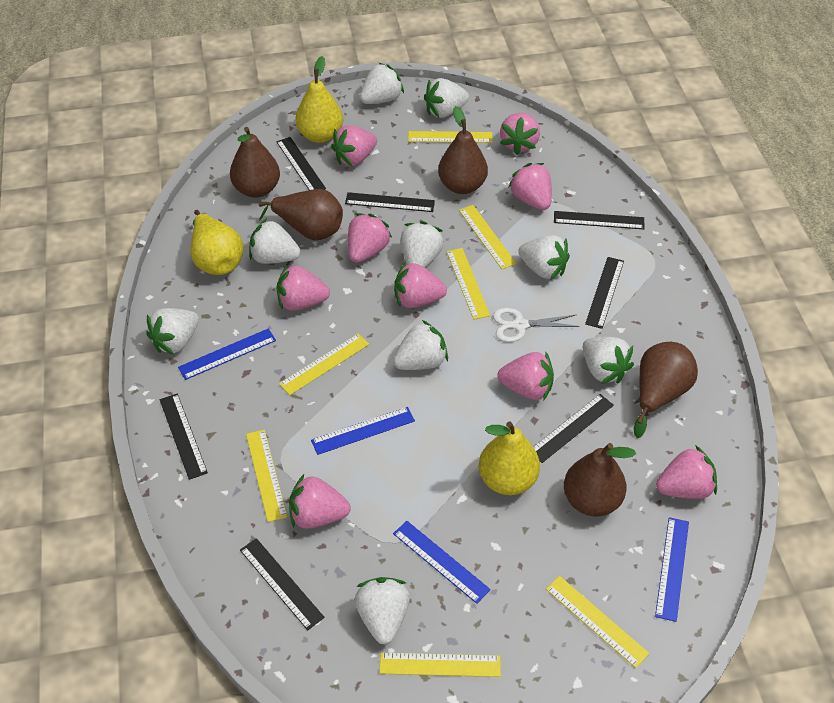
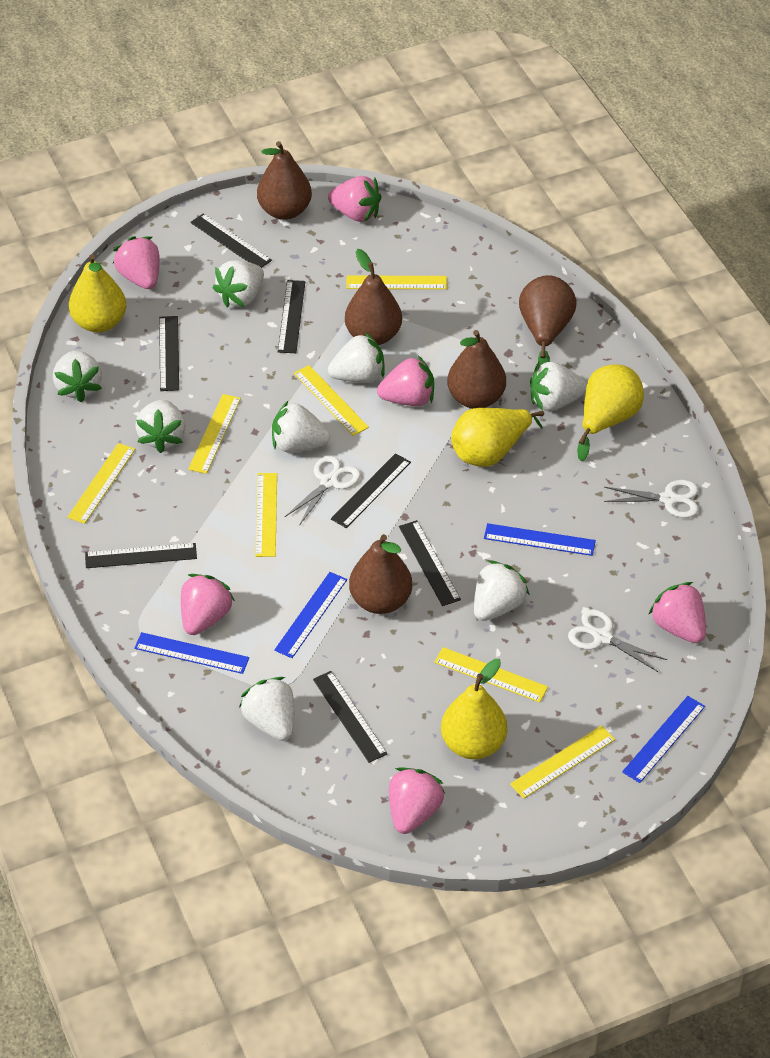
pink strawberry: 9 -> 6
white scissors: 1 -> 3
white strawberry: 9 -> 8
yellow pear: 3 -> 4

